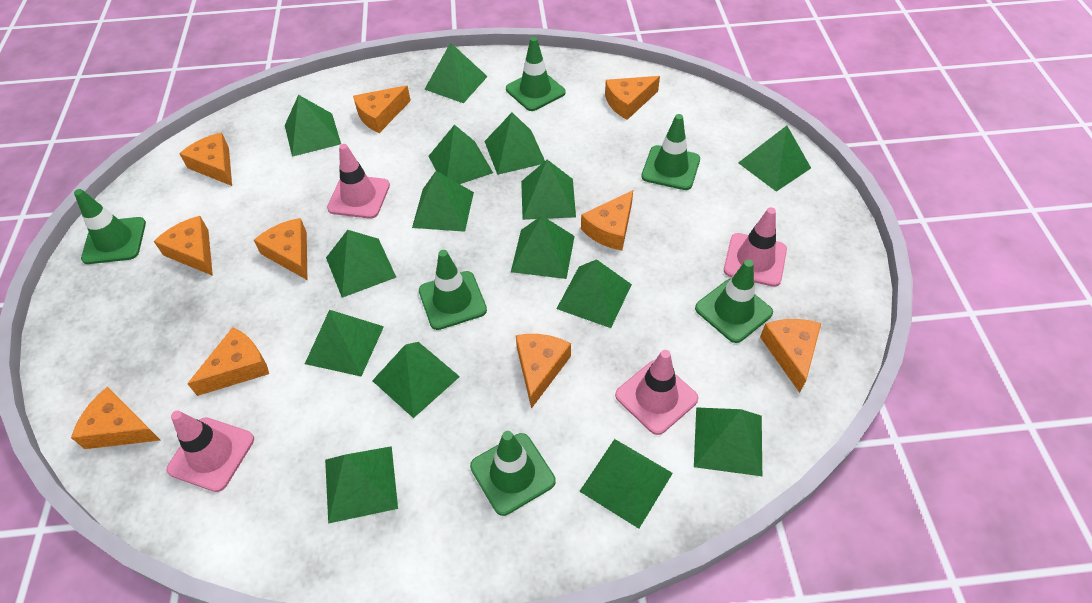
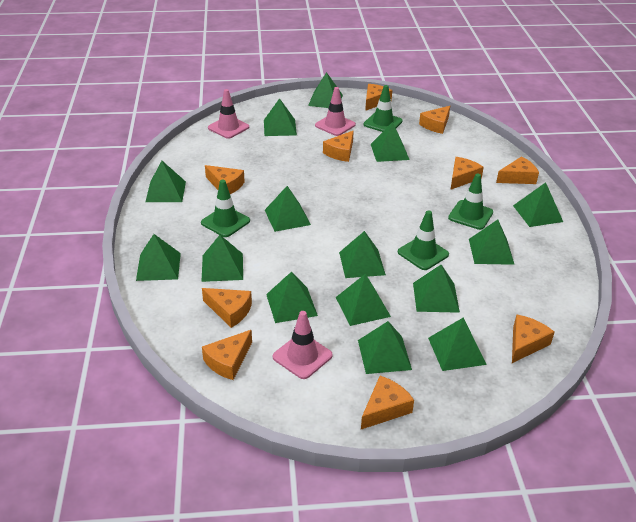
green traffic cone: 6 -> 4
pink traffic cone: 4 -> 3

